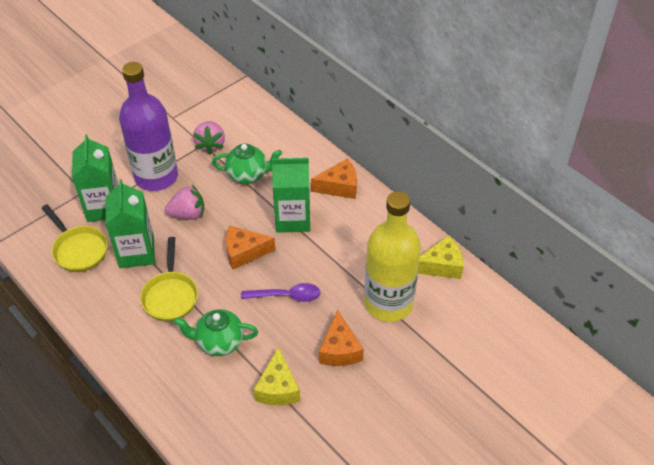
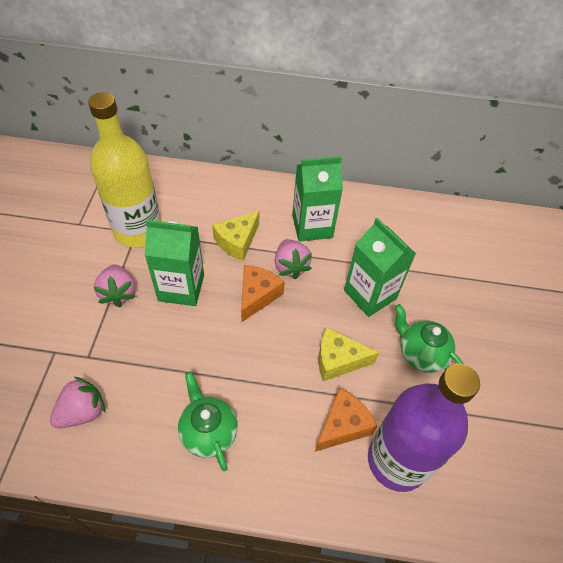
orange cheese: 3 -> 2
pink strawberry: 2 -> 3
purple spoon: 1 -> 0
yellow pan: 2 -> 0

